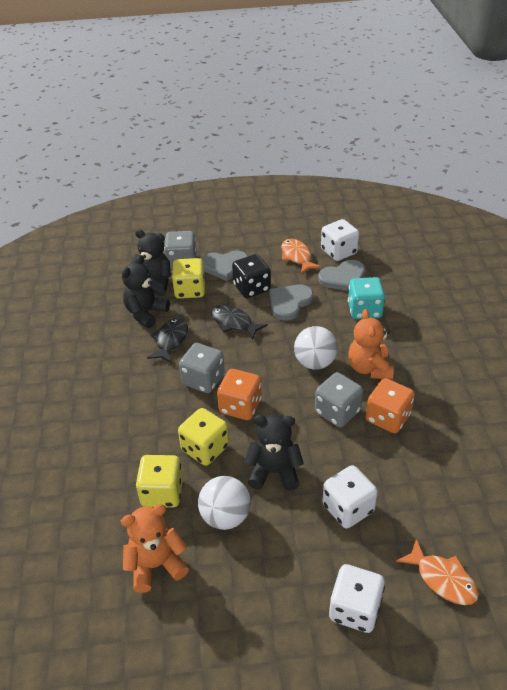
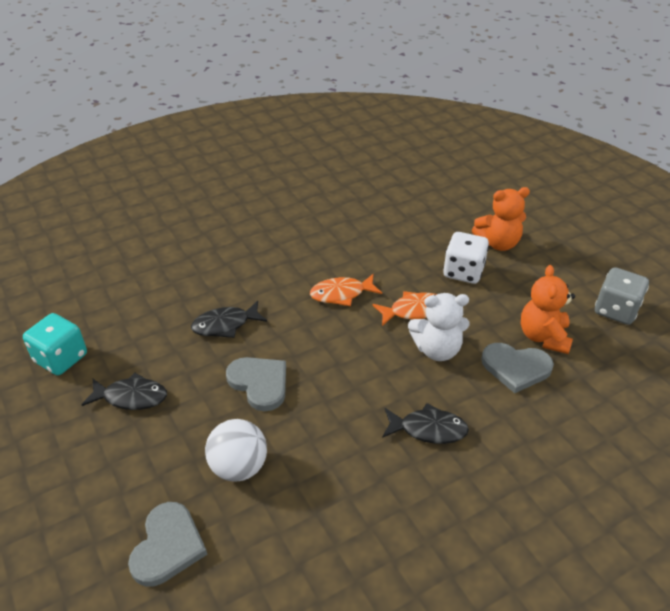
black dice: 1 -> 0
black fish: 2 -> 3
black teddy bear: 3 -> 0
grey dice: 3 -> 1
orange dice: 2 -> 0
white ball: 2 -> 1
white dice: 3 -> 1
white teddy bear: 0 -> 1
yellow dice: 3 -> 0

